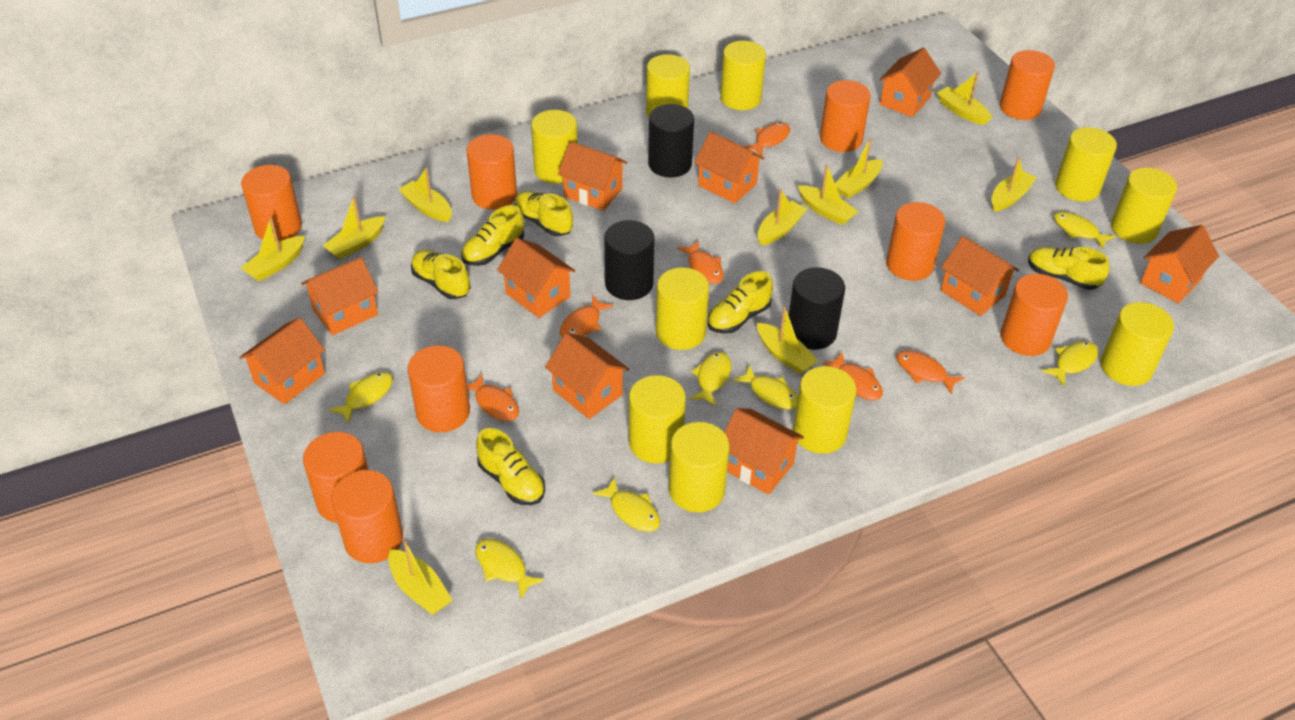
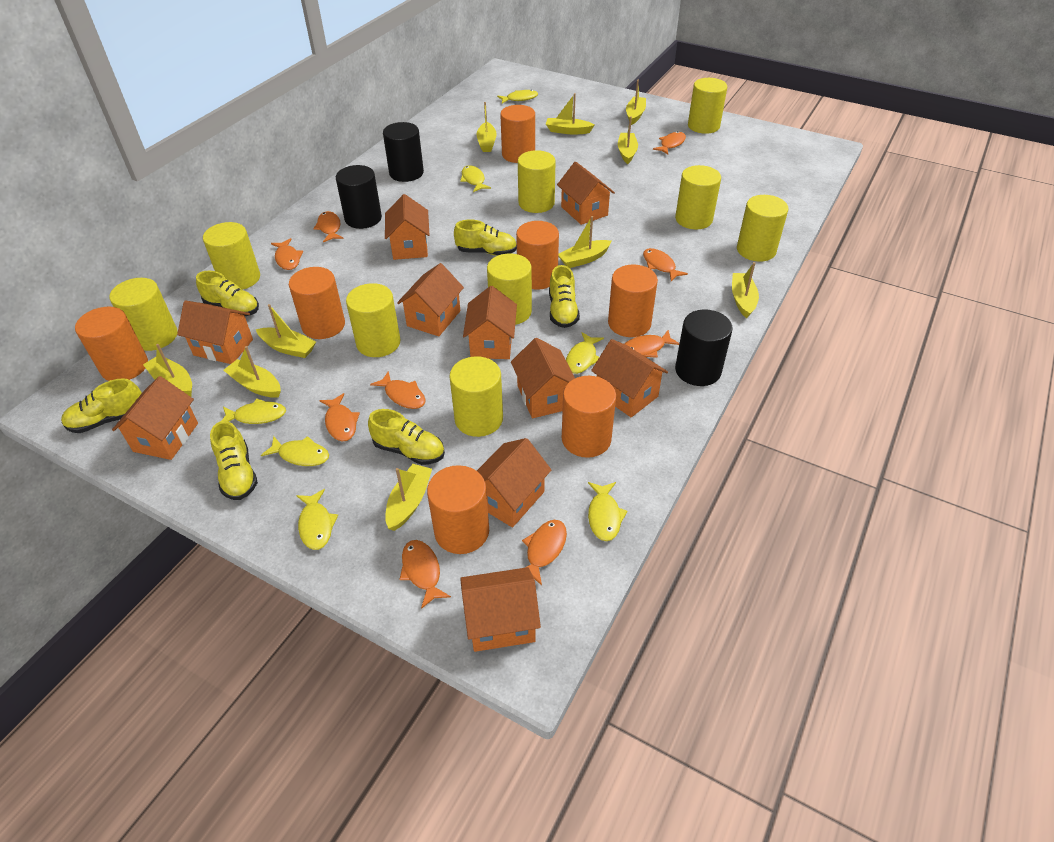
orange cylinder: 9 -> 7
orange fish: 6 -> 9
yellow cylinder: 10 -> 9

